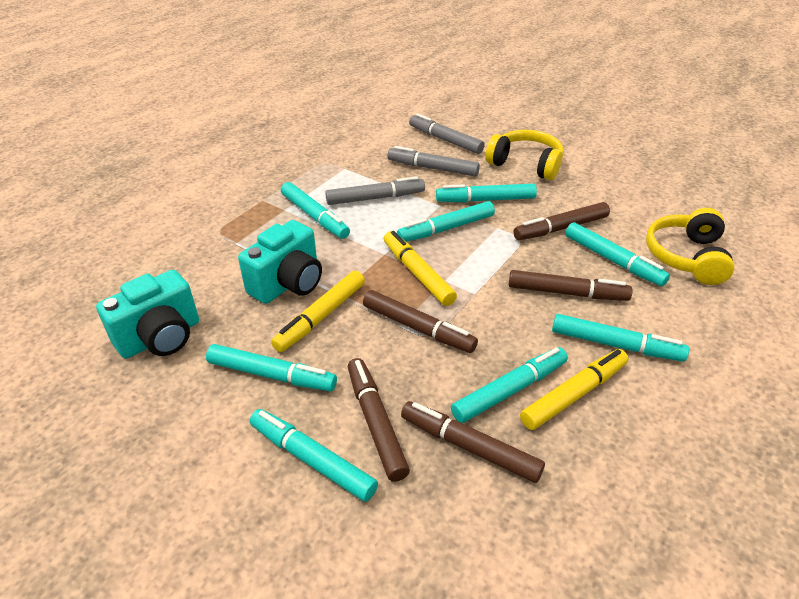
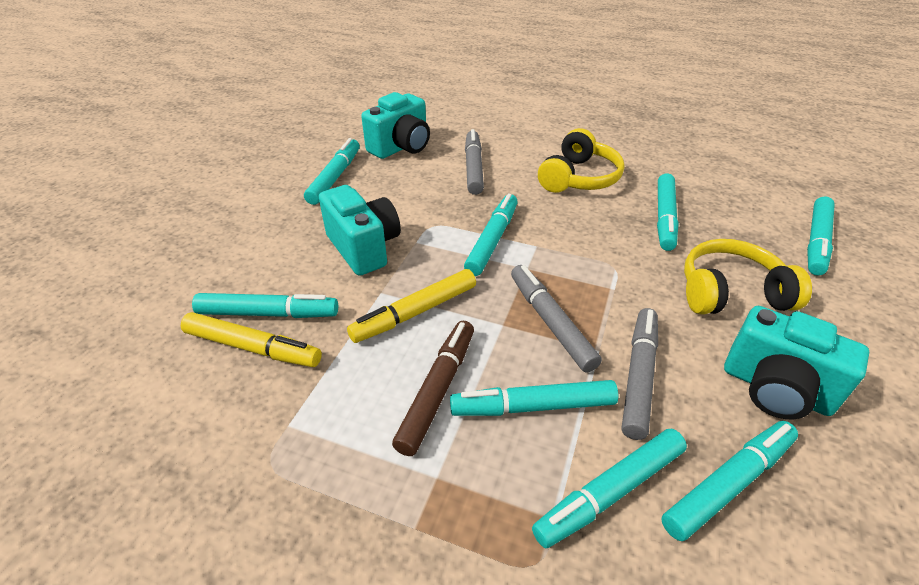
brown marker: 5 -> 1
turquoise camera: 2 -> 3
yellow marker: 3 -> 2

